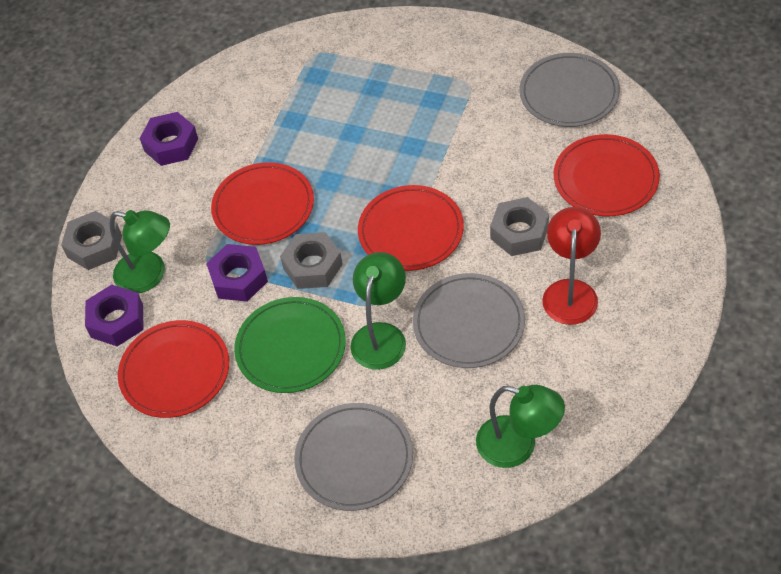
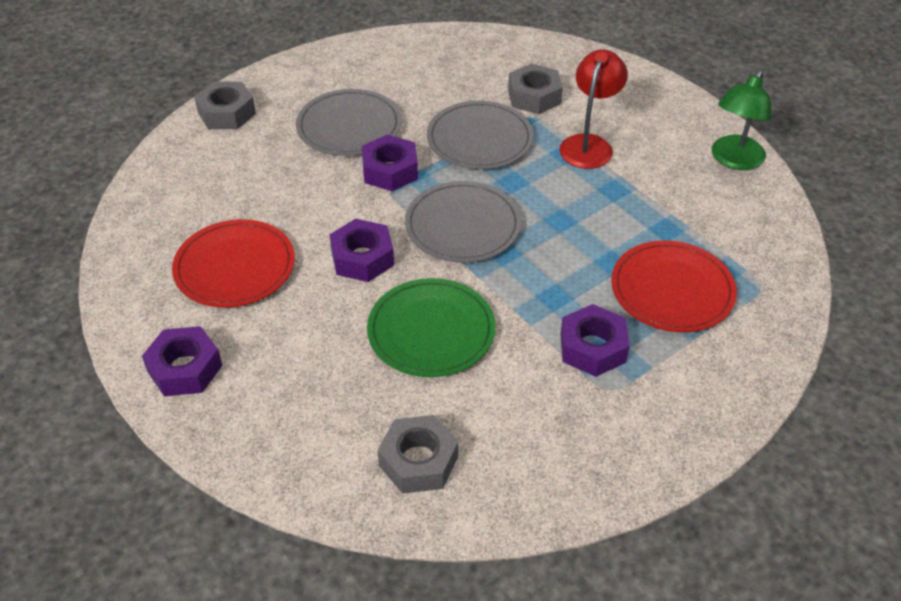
green lamp: 3 -> 1
purple nut: 3 -> 4
red plate: 4 -> 2

